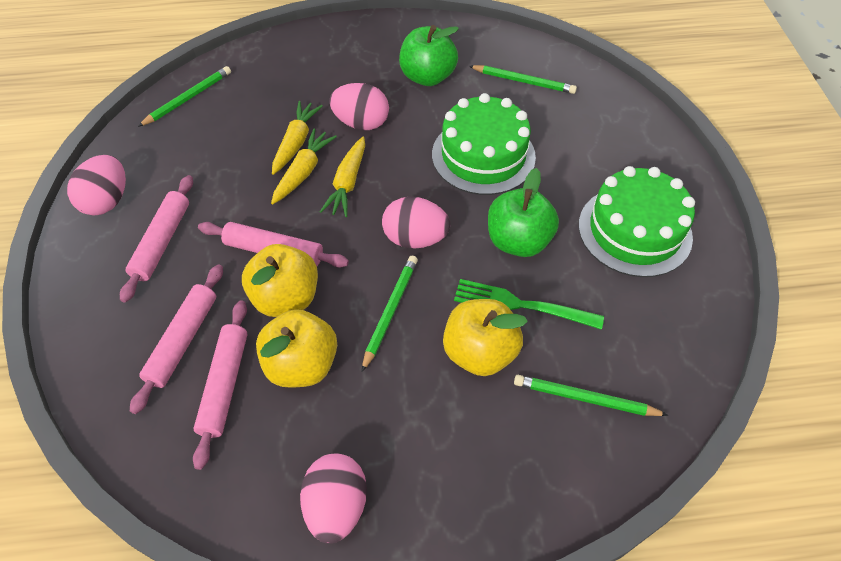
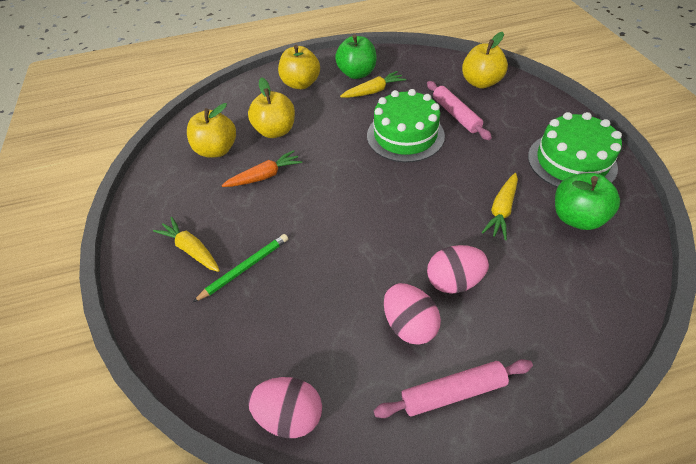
green fork: 1 -> 0
green pencil: 4 -> 1
orange carrot: 0 -> 1
pink egg: 4 -> 3
pink rolling pin: 4 -> 2
yellow apple: 3 -> 4

